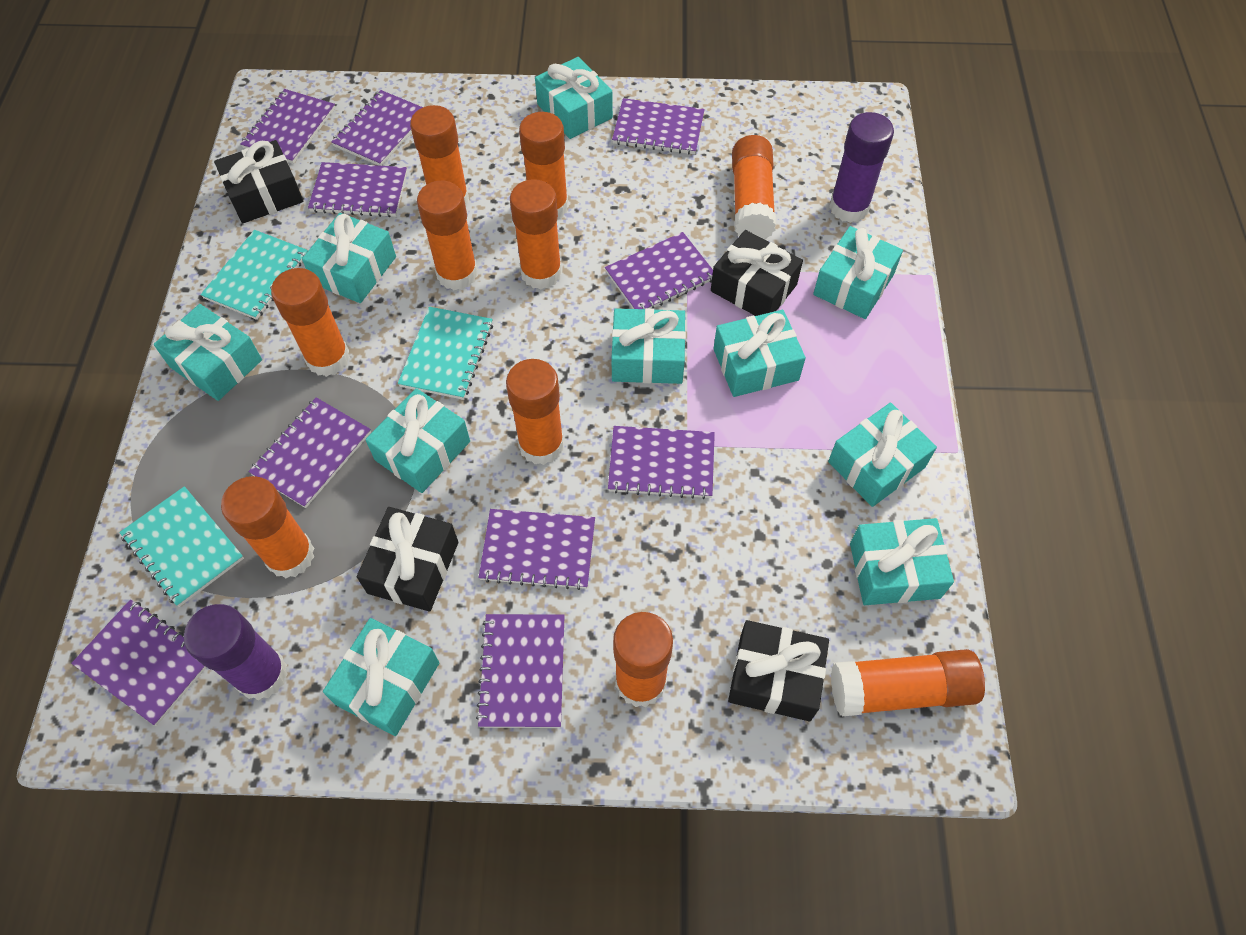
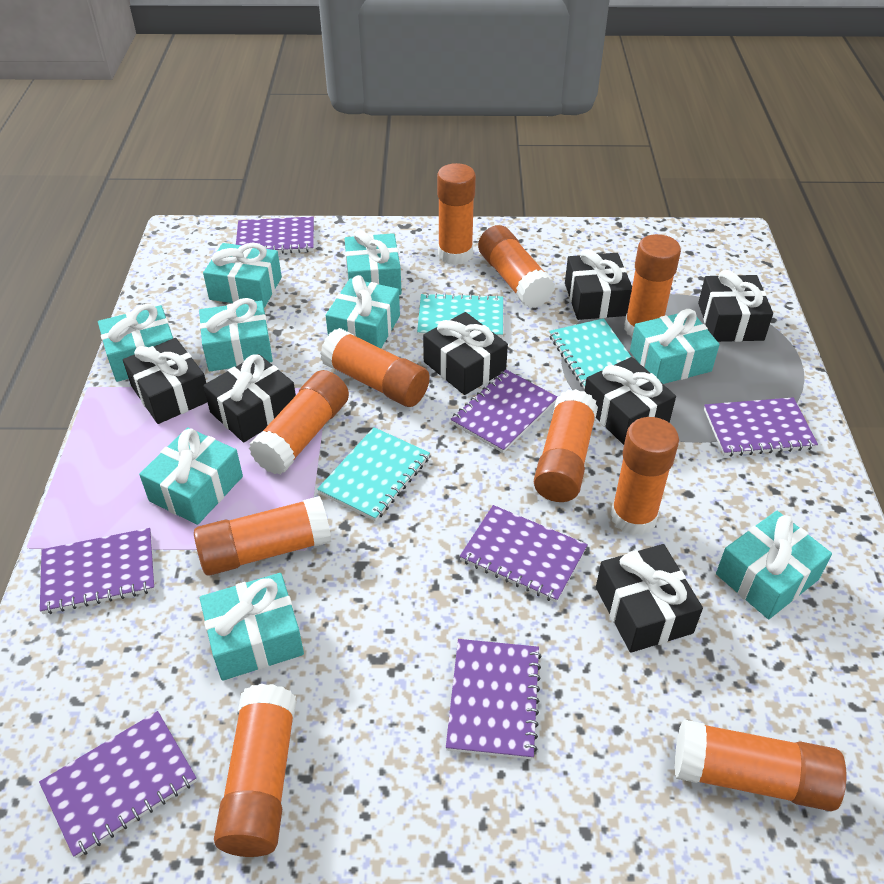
black gift: 4 -> 7
purple glue stick: 2 -> 0
purple notebook: 10 -> 7
turquoise gift: 10 -> 9

